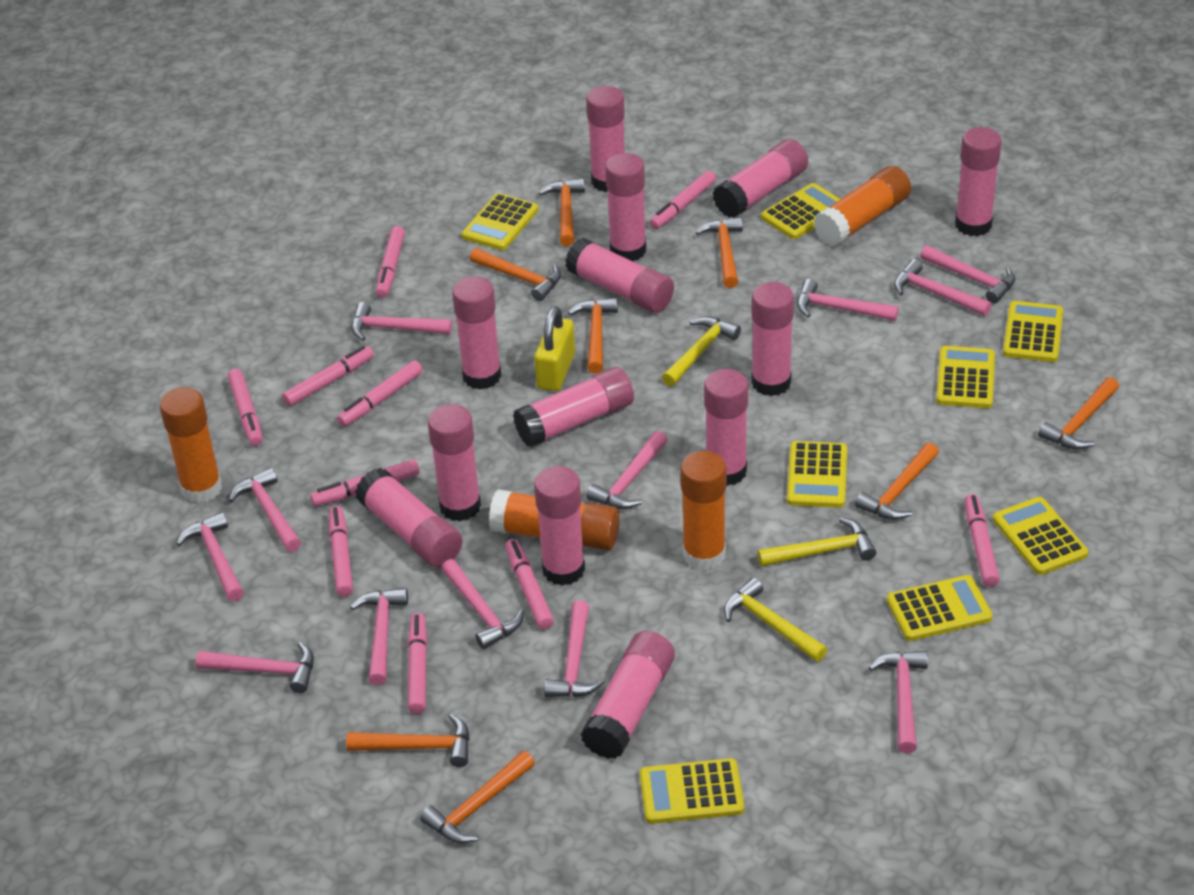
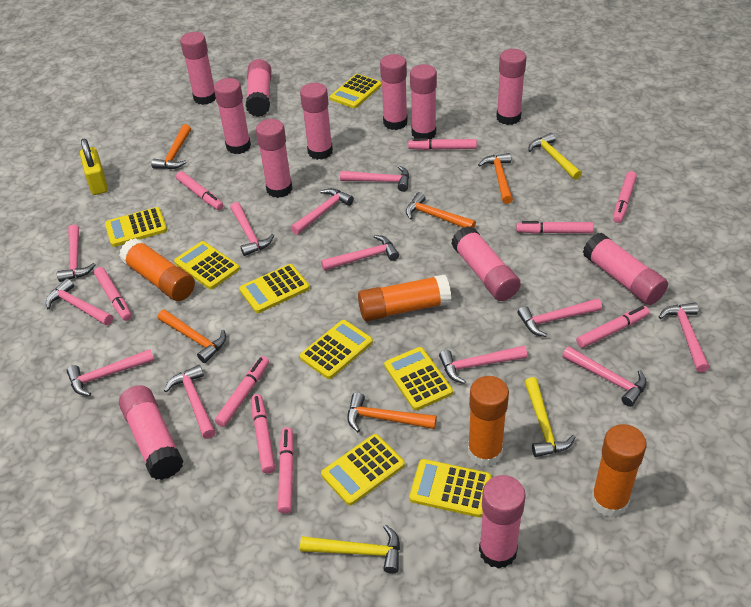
orange hammer: 8 -> 5
pink glue stick: 13 -> 12
pink marker: 10 -> 9

